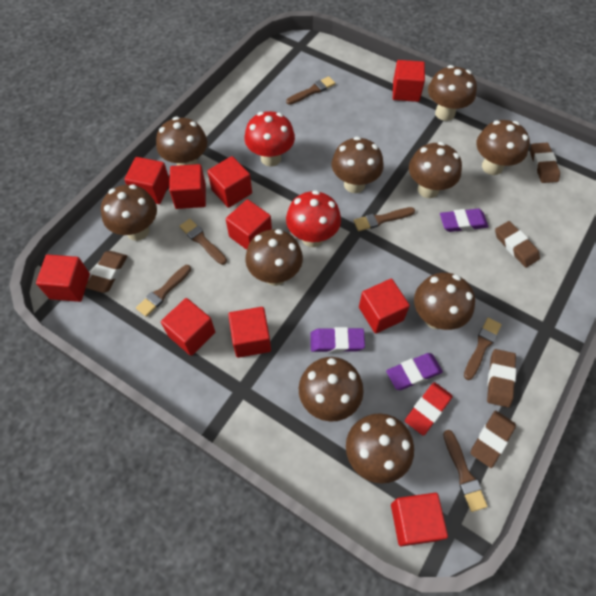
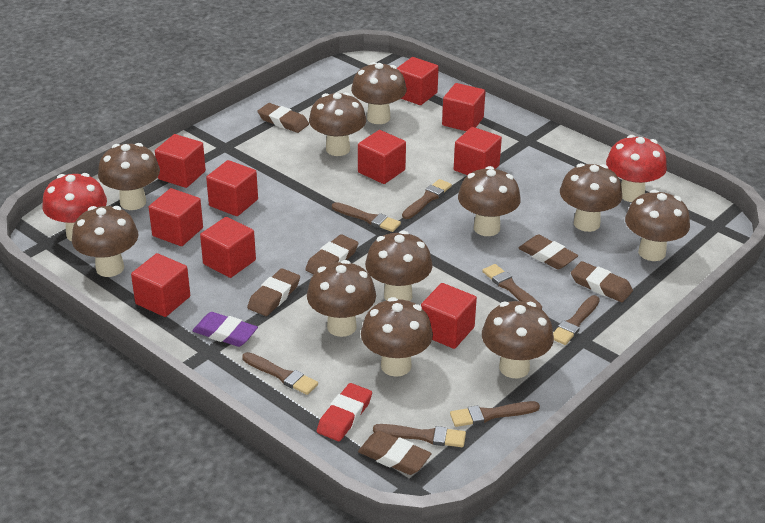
brown brush: 6 -> 7
brown eraser: 5 -> 6
brown mushroom: 10 -> 11
purple eraser: 3 -> 1

